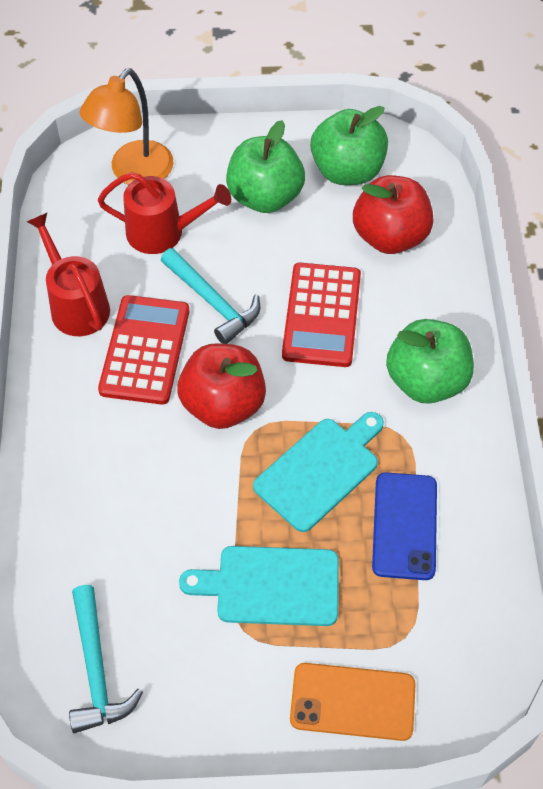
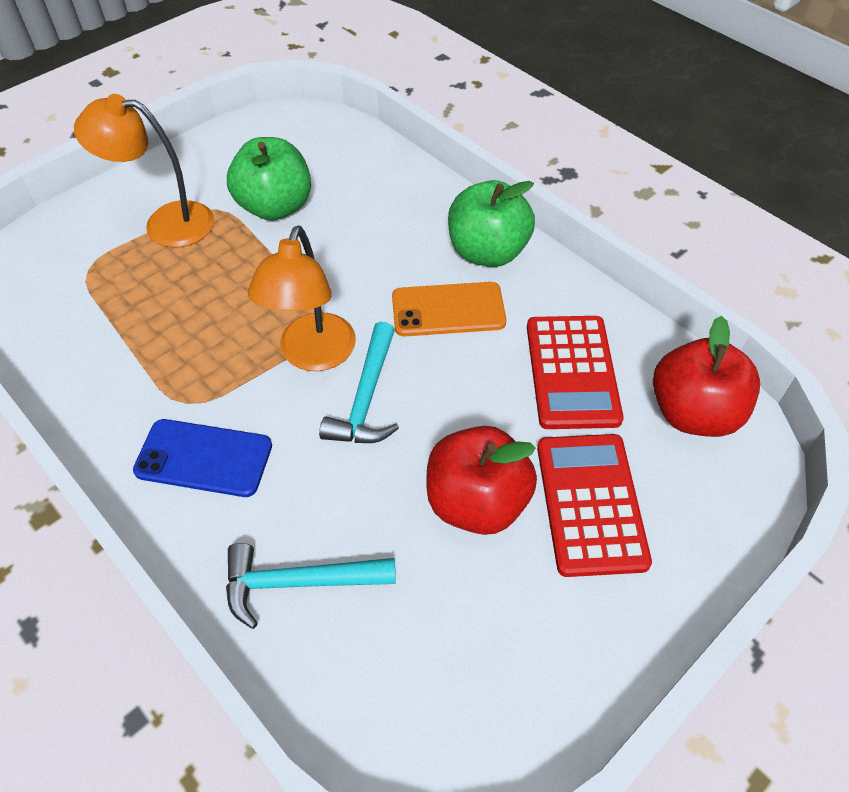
green apple: 3 -> 2
orange lamp: 1 -> 2
red watering can: 2 -> 0
turquoise cutting board: 2 -> 0

